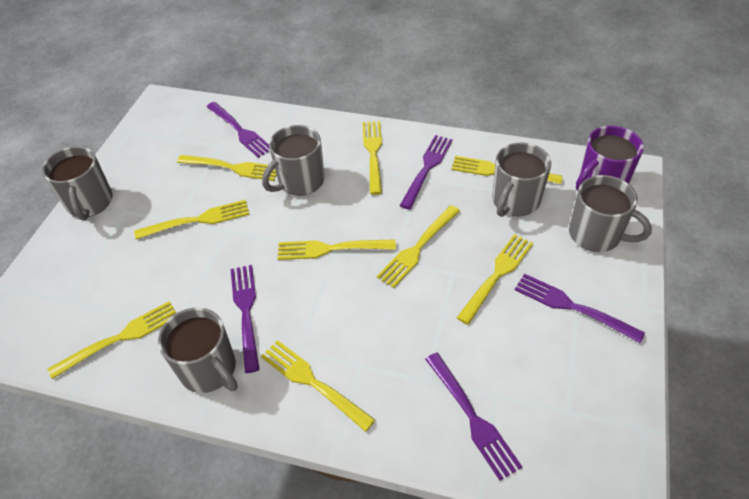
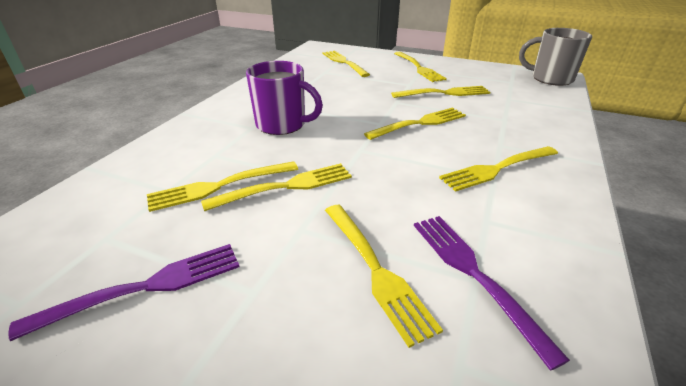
grey mug: 5 -> 1
purple fork: 5 -> 2
yellow fork: 9 -> 8

